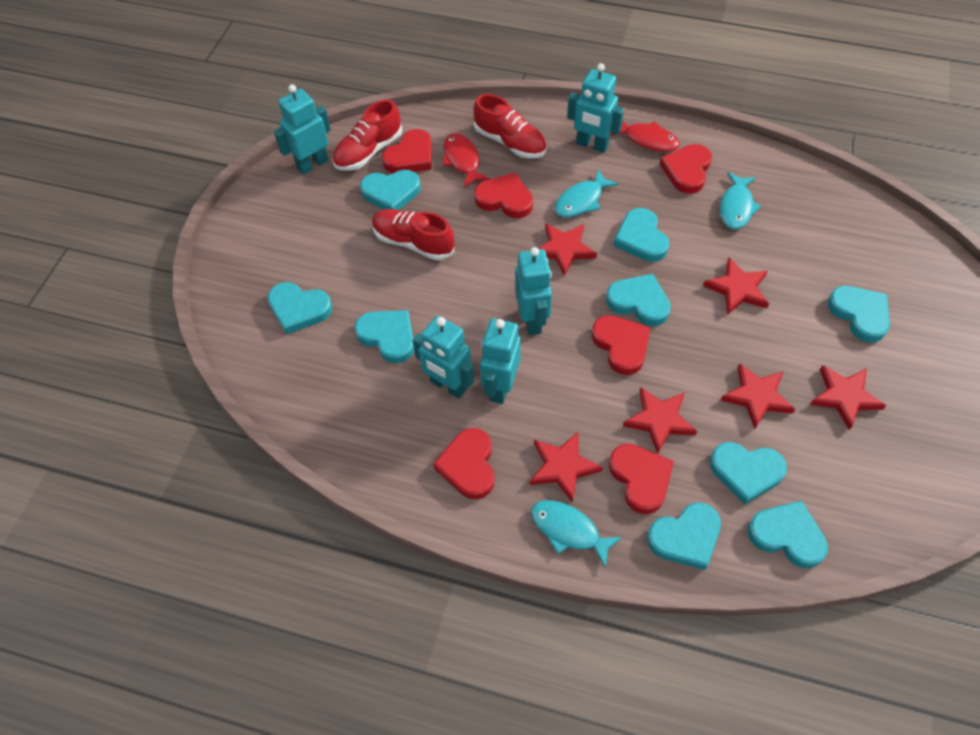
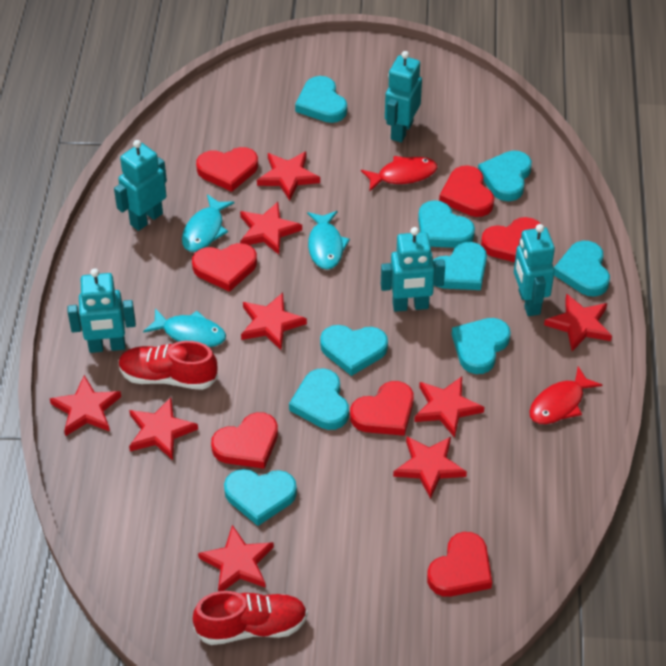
red heart: 6 -> 7
red shoe: 3 -> 2
red star: 6 -> 9

